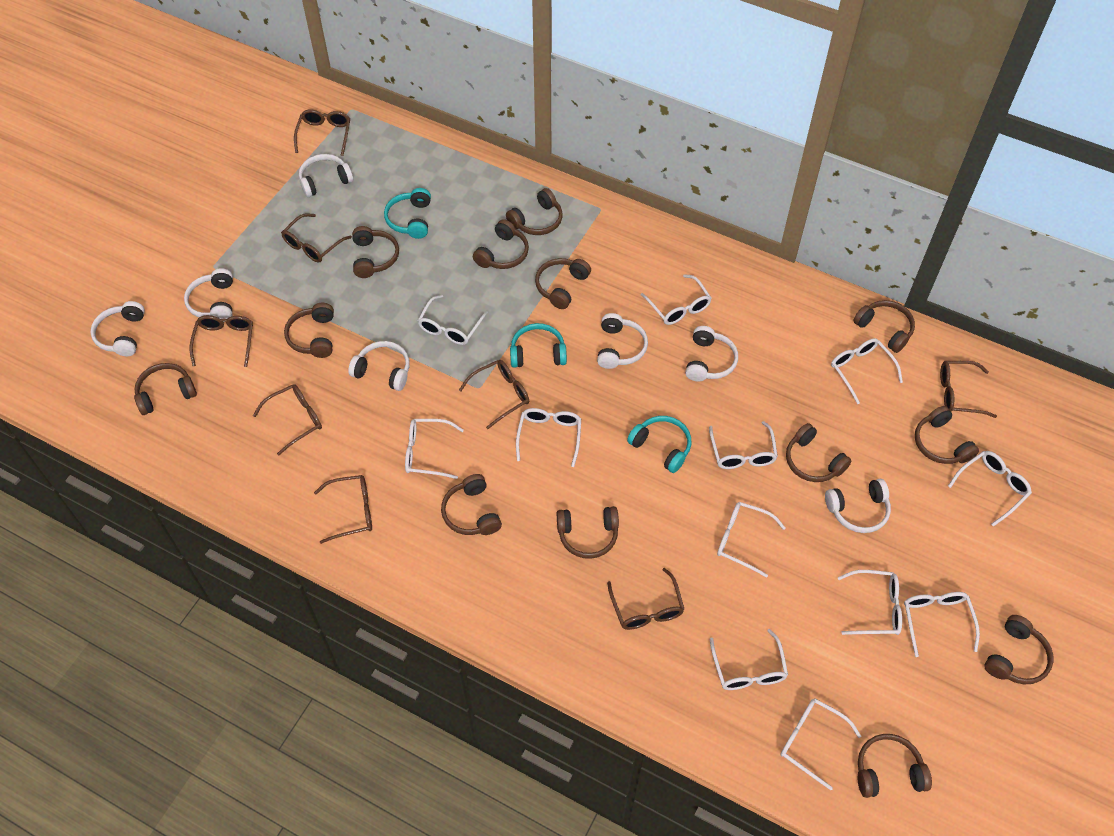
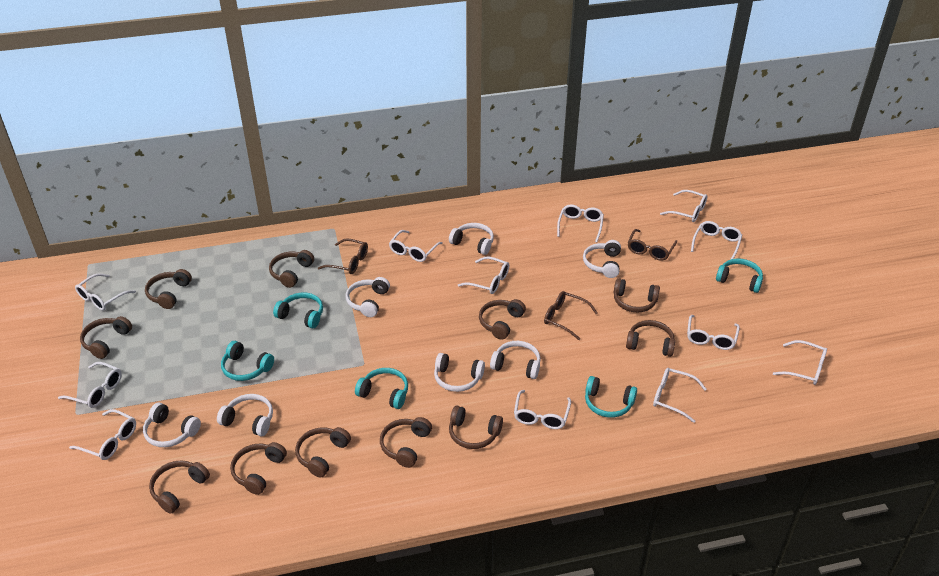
brown glasses: 8 -> 3
brown headphones: 13 -> 11
turquoise headphones: 3 -> 5

